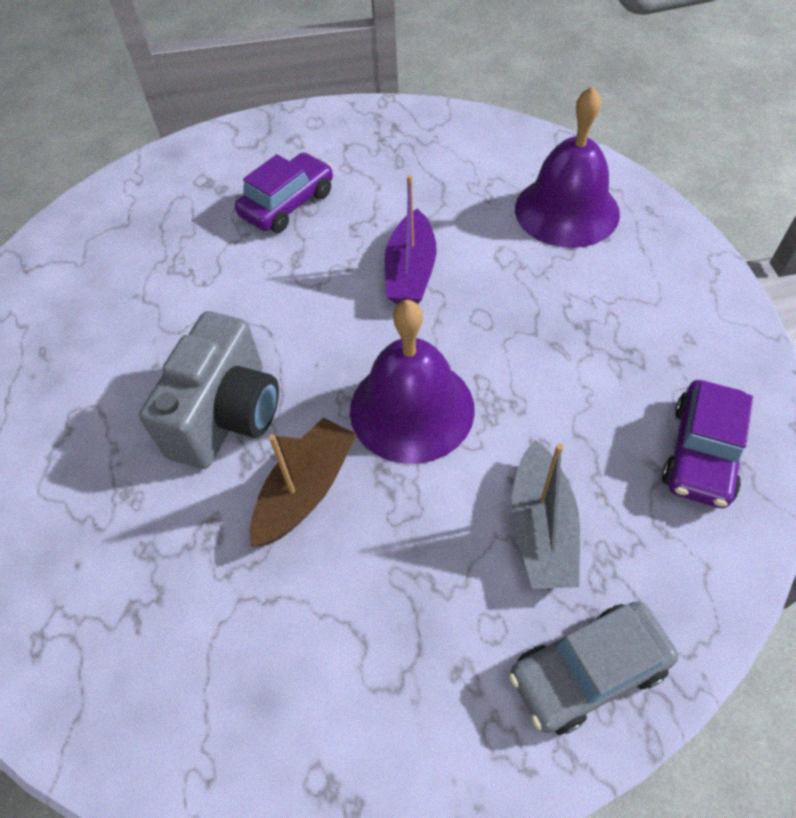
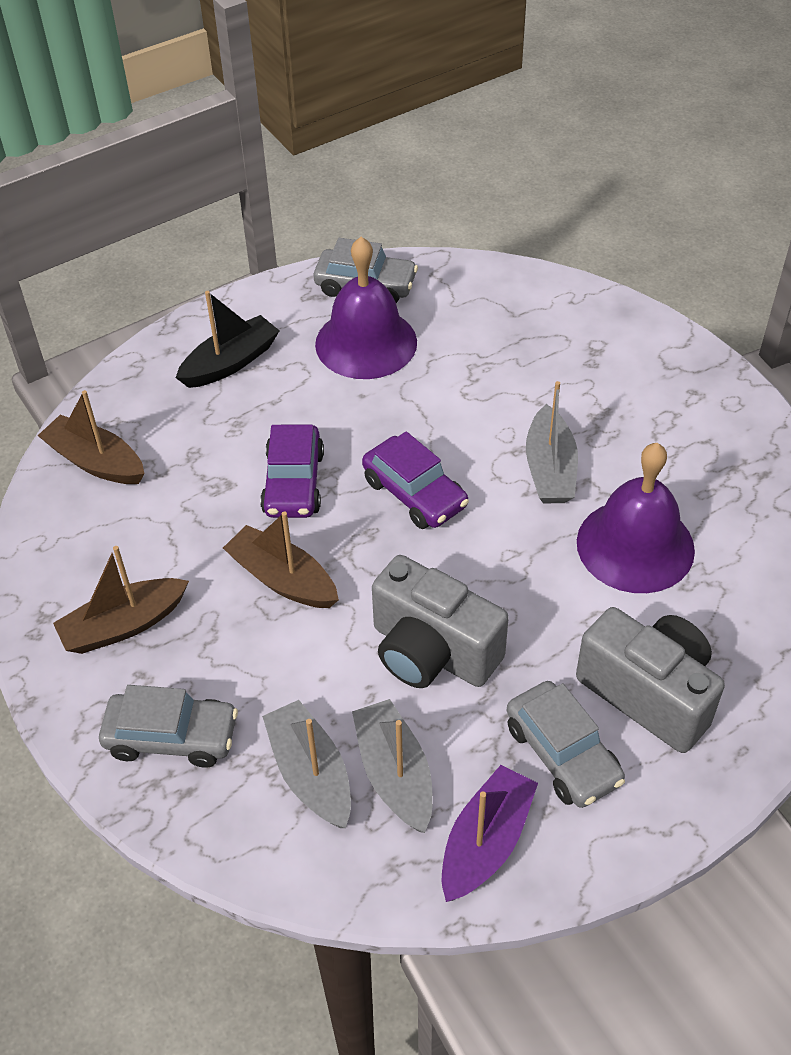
black boat: 0 -> 1
brown boat: 1 -> 3
grey boat: 1 -> 3
grey camera: 1 -> 2
grey car: 1 -> 3

